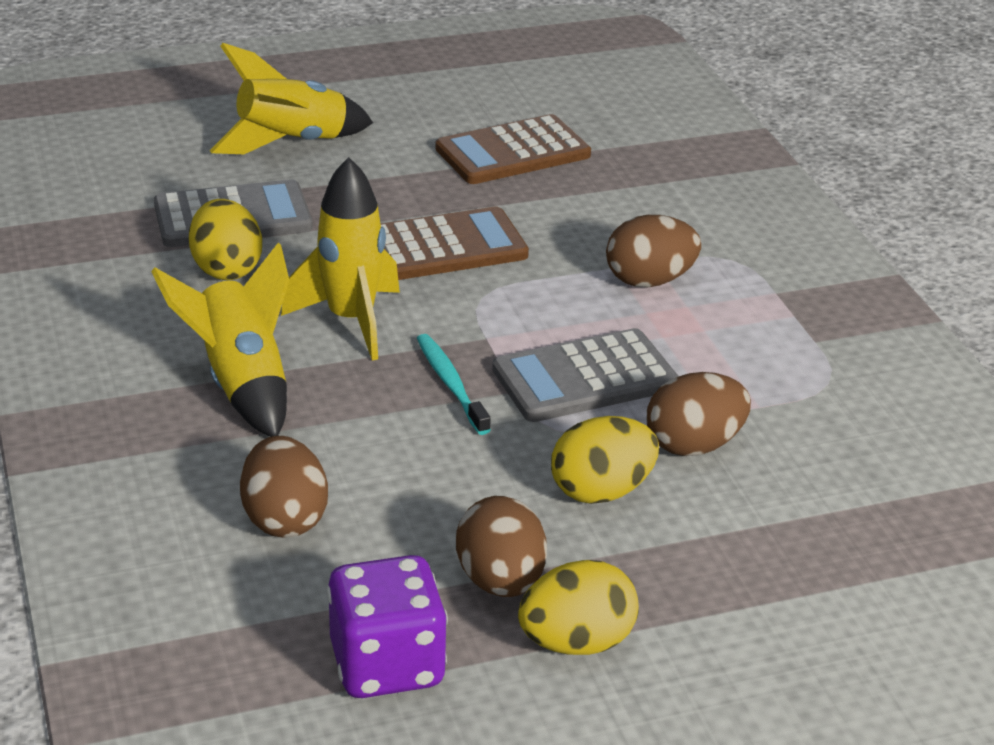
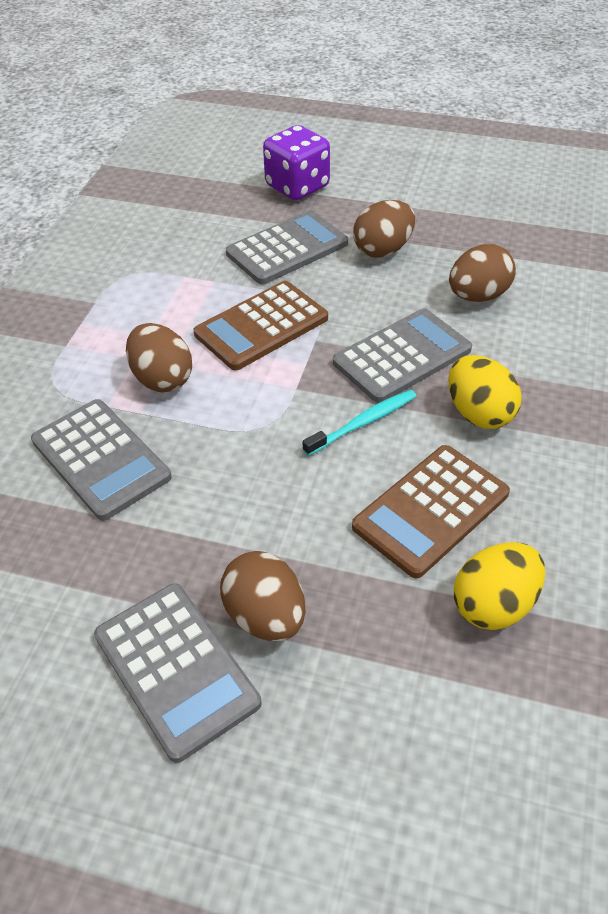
grey calculator: 2 -> 4
yellow egg: 3 -> 2
yellow rocket: 3 -> 0

